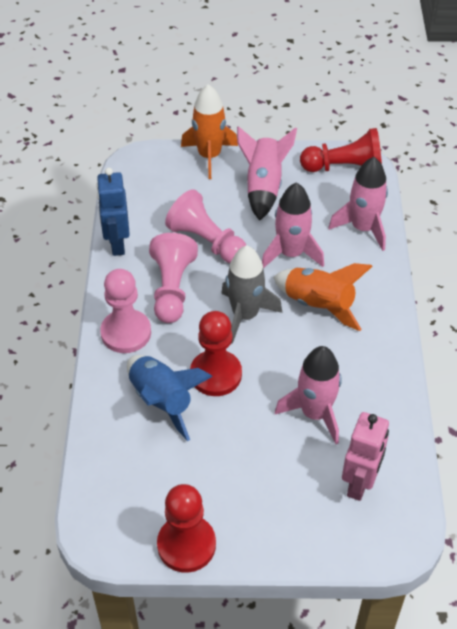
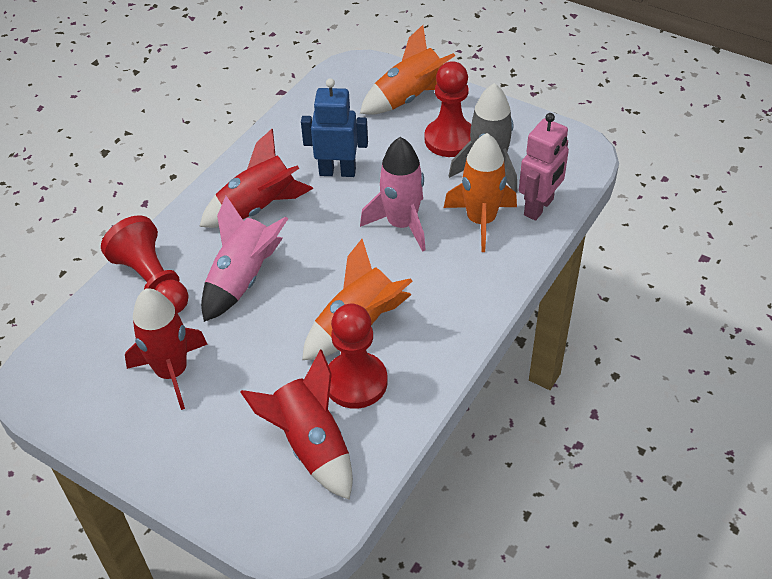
blue rocket: 1 -> 0
orange rocket: 2 -> 3
pink pawn: 3 -> 0
pink rocket: 4 -> 2
red rocket: 0 -> 3

